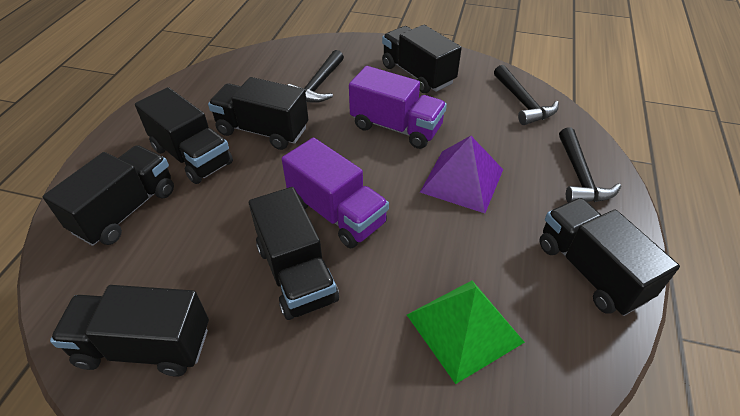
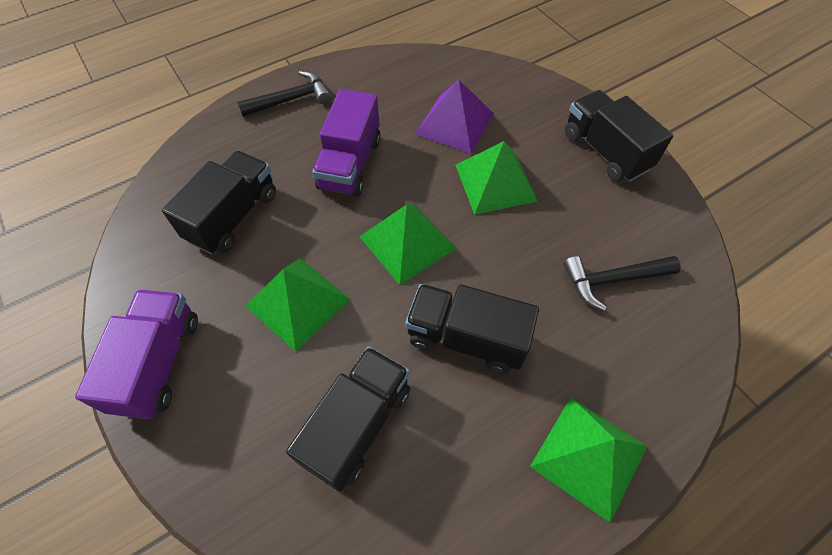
black hammer: 3 -> 2
black truck: 7 -> 4
green pyramid: 1 -> 4

